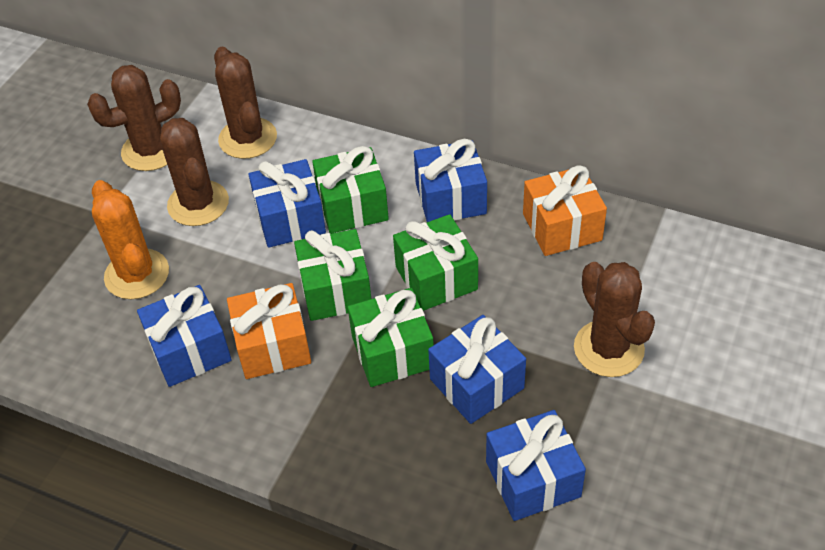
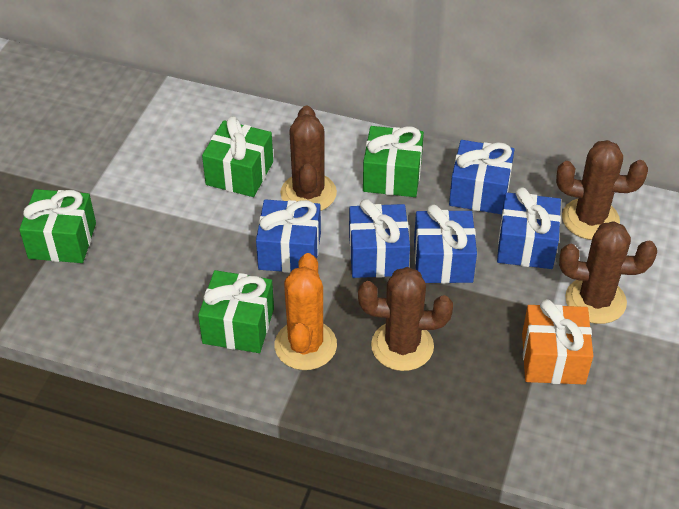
orange gift: 2 -> 1

